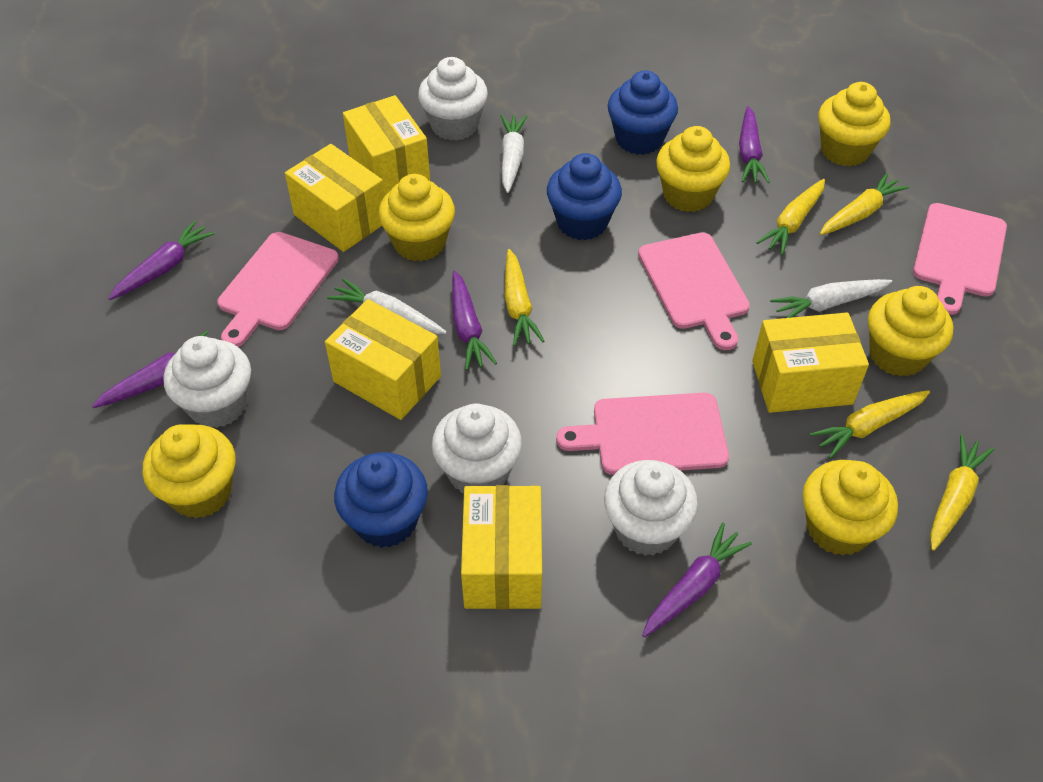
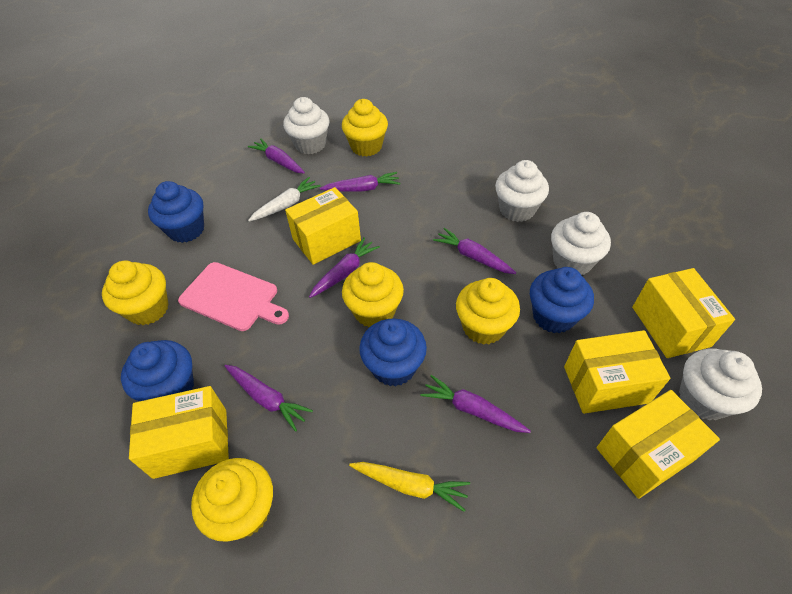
blue cupcake: 3 -> 4
pink cutting board: 4 -> 1
purple carrot: 5 -> 6
white carrot: 3 -> 1
yellow carrot: 5 -> 1
yellow cupcake: 6 -> 5

